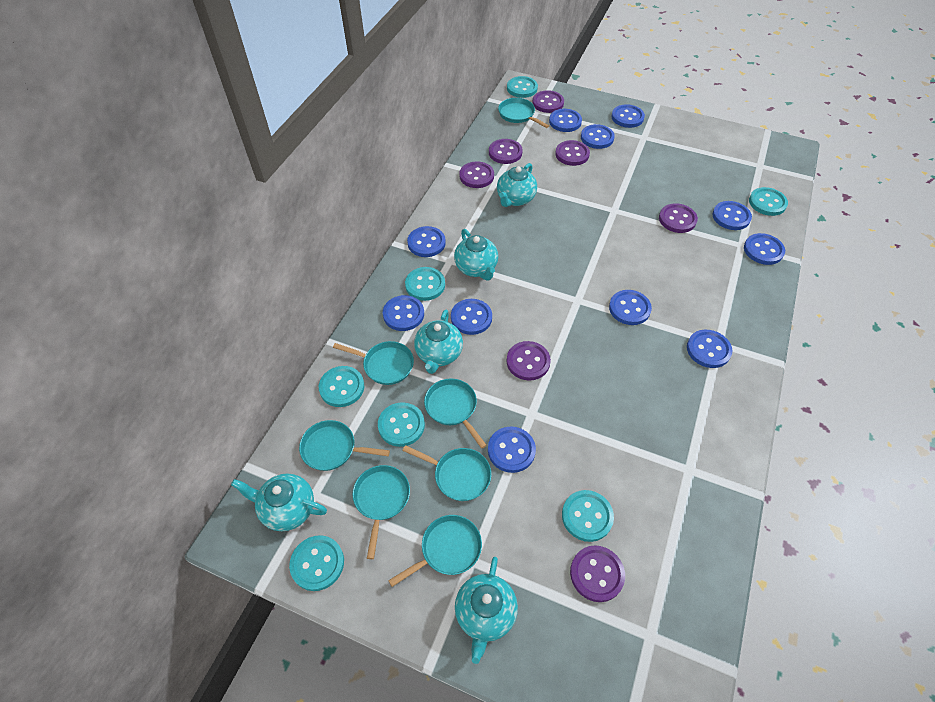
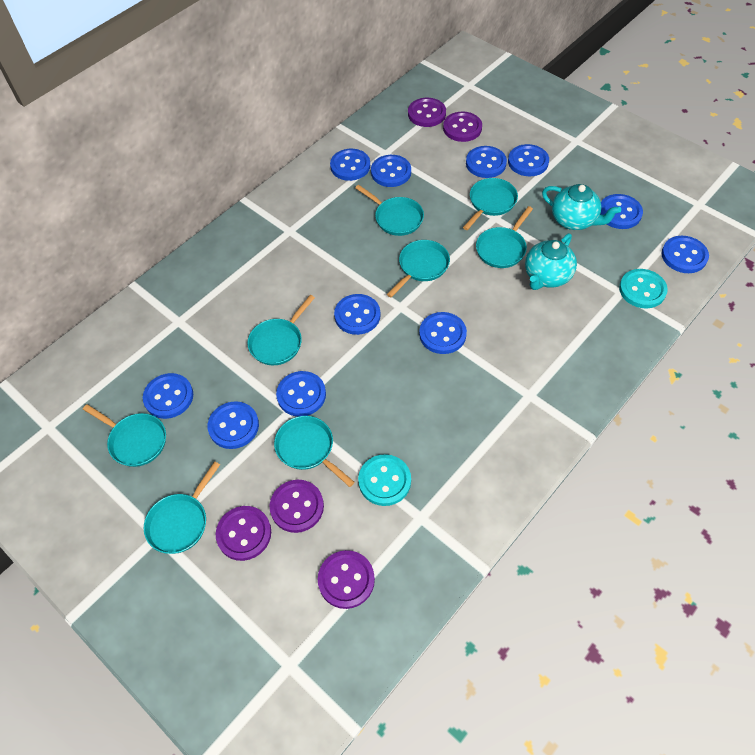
purple button: 7 -> 5
turquoise button: 7 -> 2
turquoise pan: 7 -> 8
turquoise teapot: 5 -> 2

